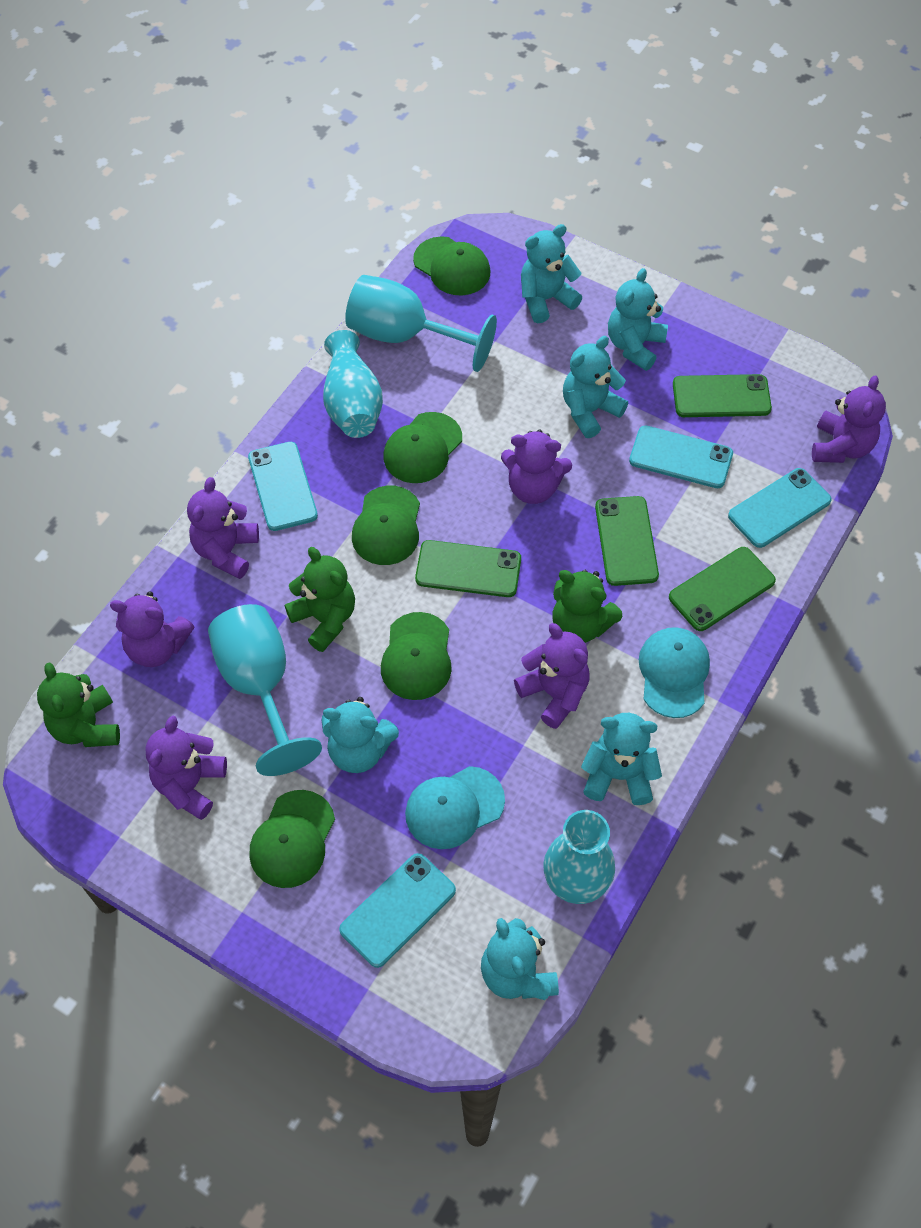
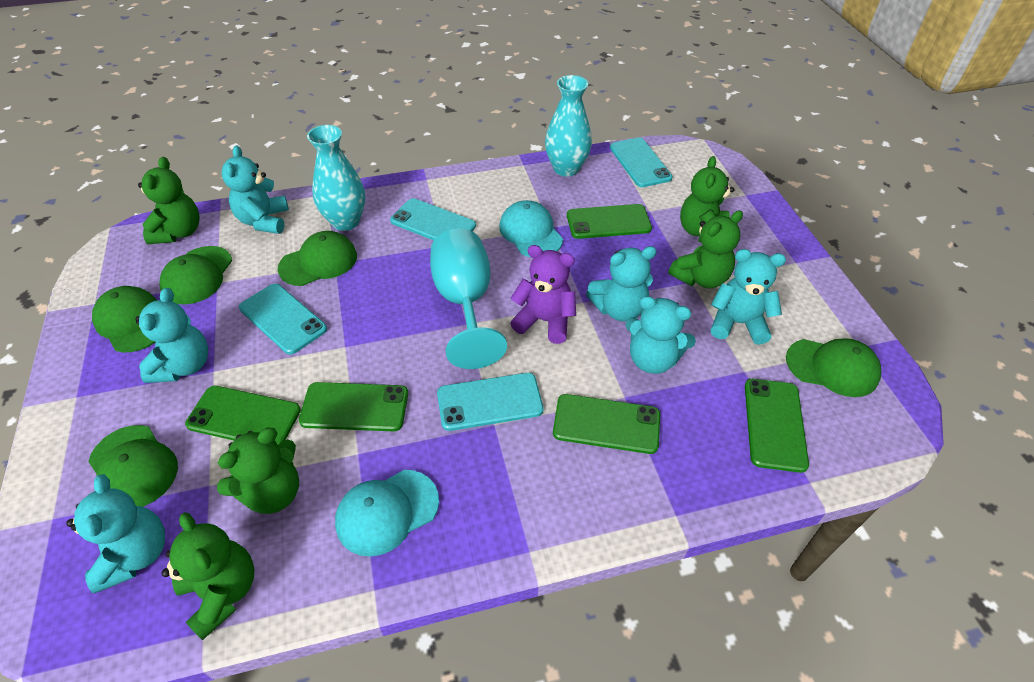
green phone: 4 -> 5
green teddy bear: 3 -> 5
purple teddy bear: 6 -> 1
turquoise goblet: 2 -> 1

